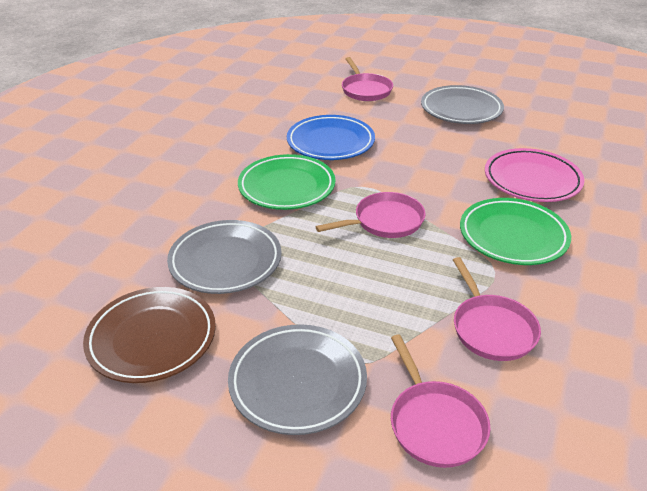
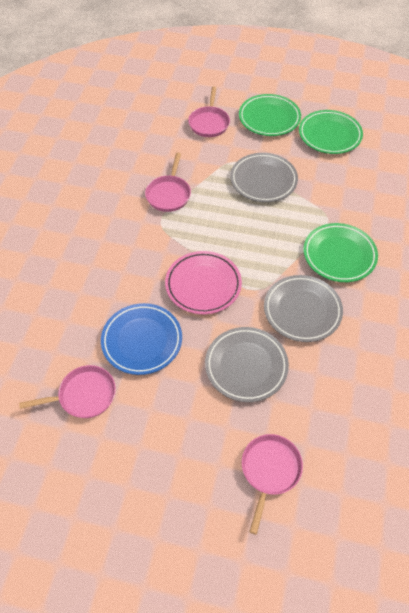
brown plate: 1 -> 0
green plate: 2 -> 3

